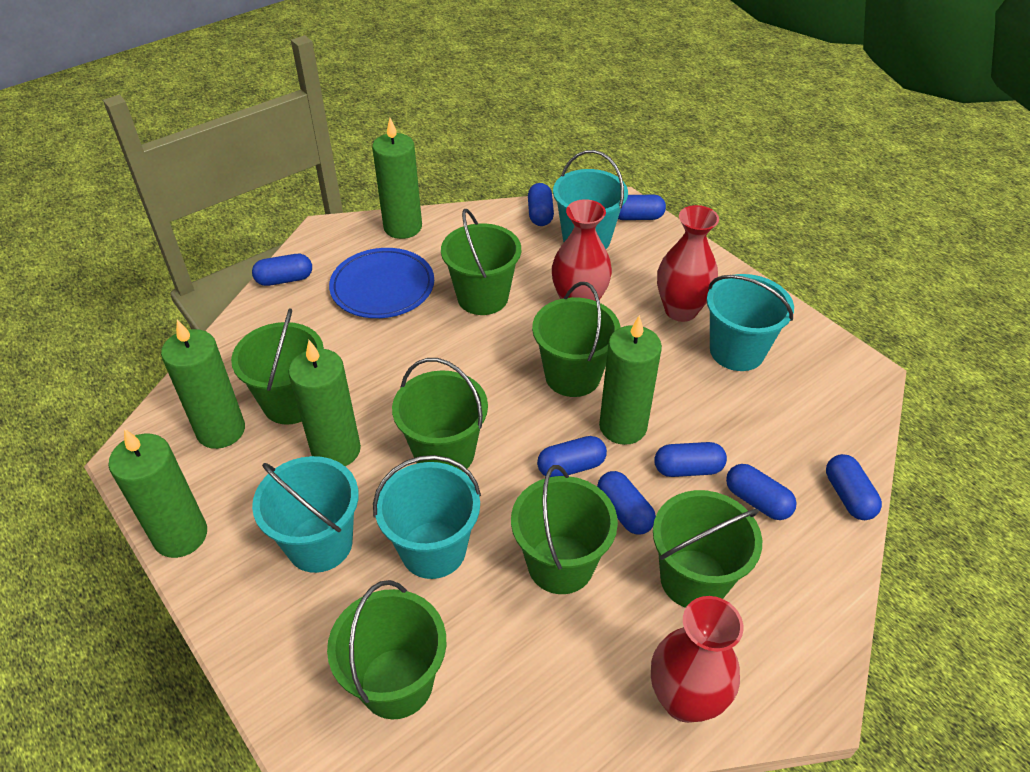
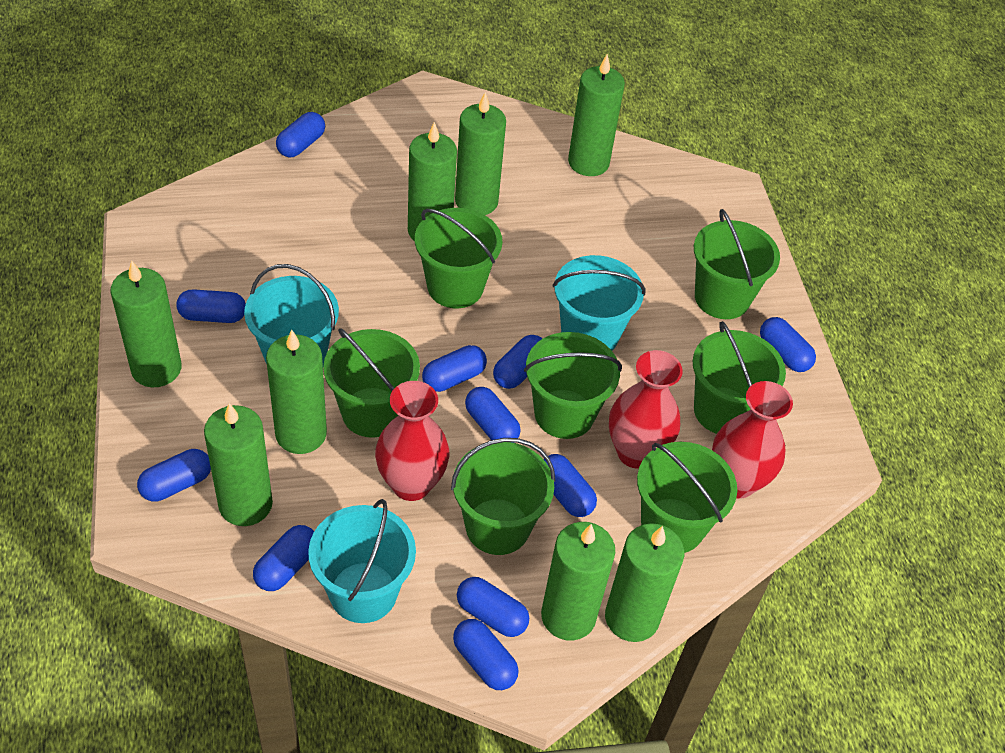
blue capsule: 8 -> 11
blue plate: 1 -> 0
green candle: 5 -> 8
turquoise bucket: 4 -> 3

